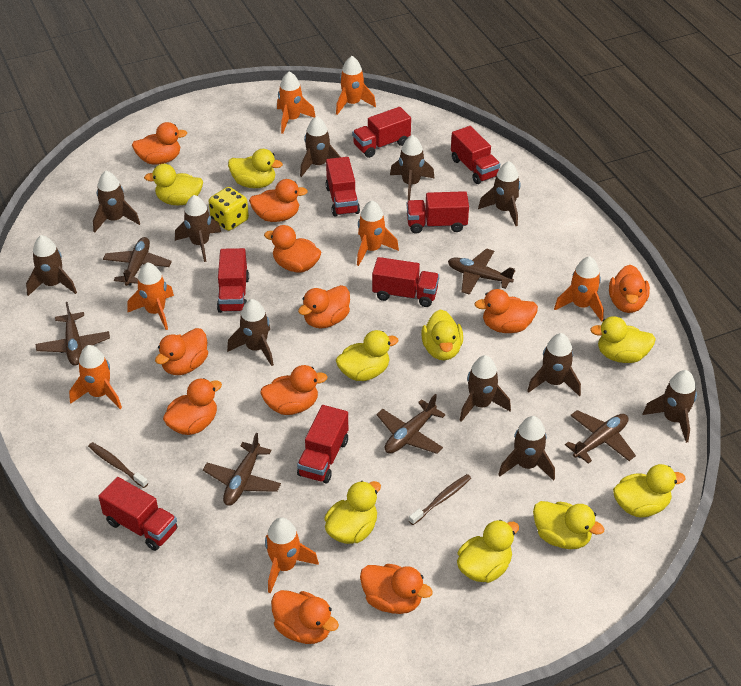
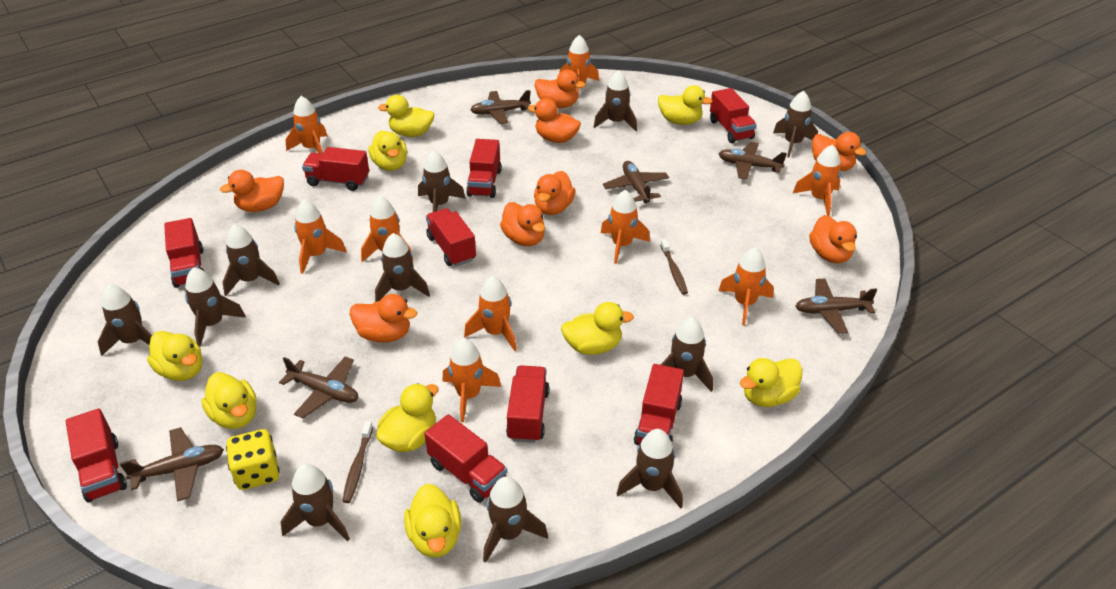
orange duck: 11 -> 8
orange rocket: 7 -> 9
red truck: 8 -> 9

